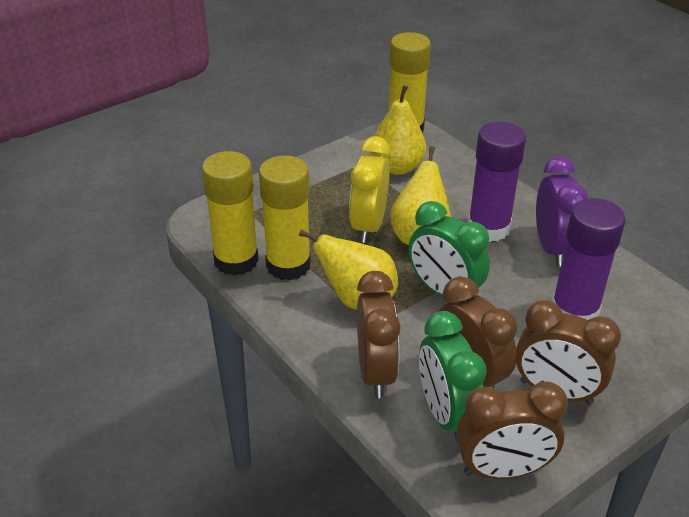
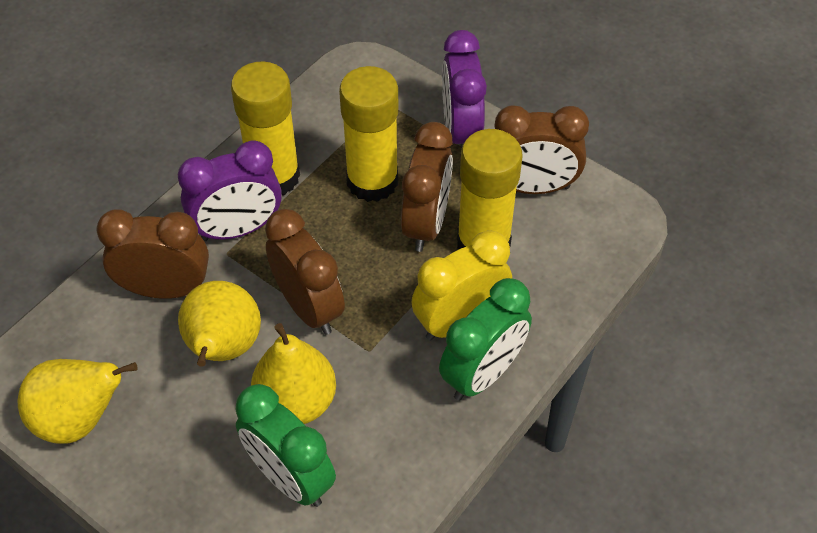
purple clock: 1 -> 2
purple glue stick: 2 -> 0

